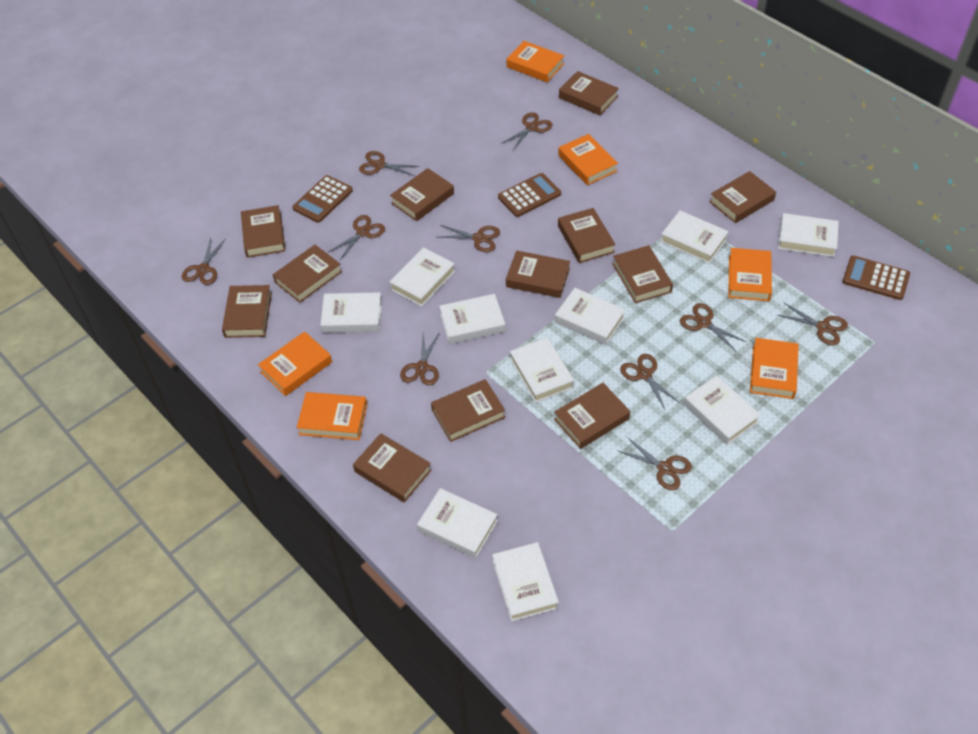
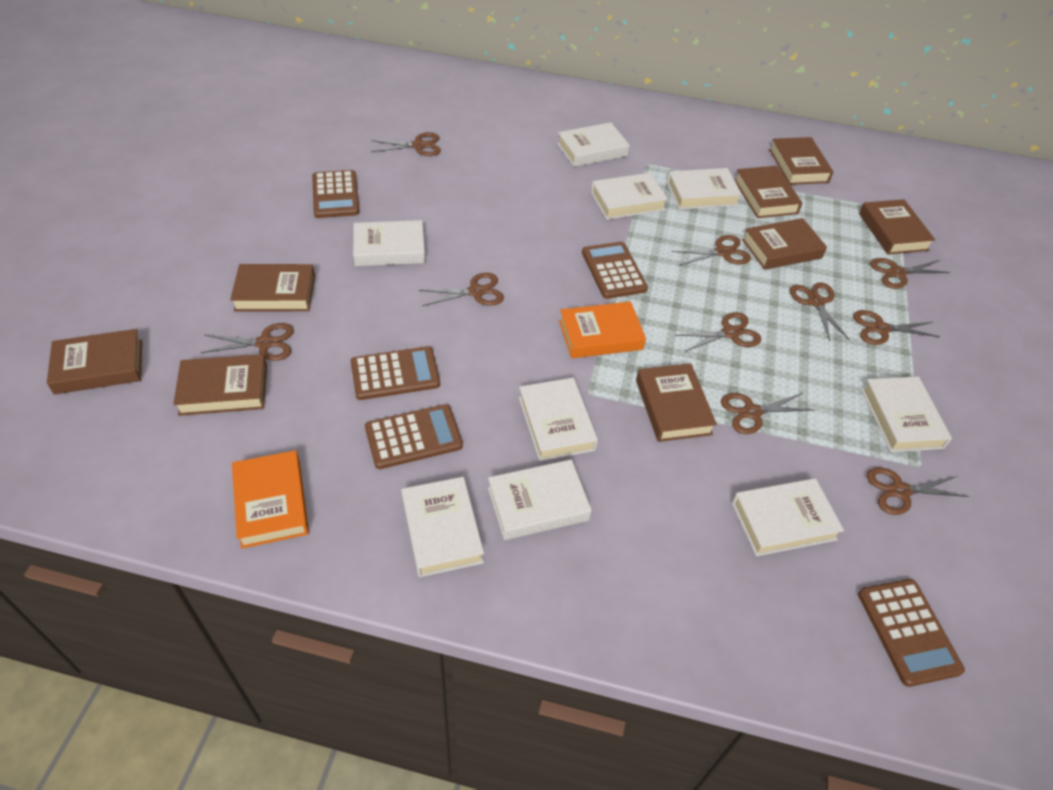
brown book: 12 -> 8
brown calculator: 3 -> 5
orange book: 6 -> 2
white book: 10 -> 9

